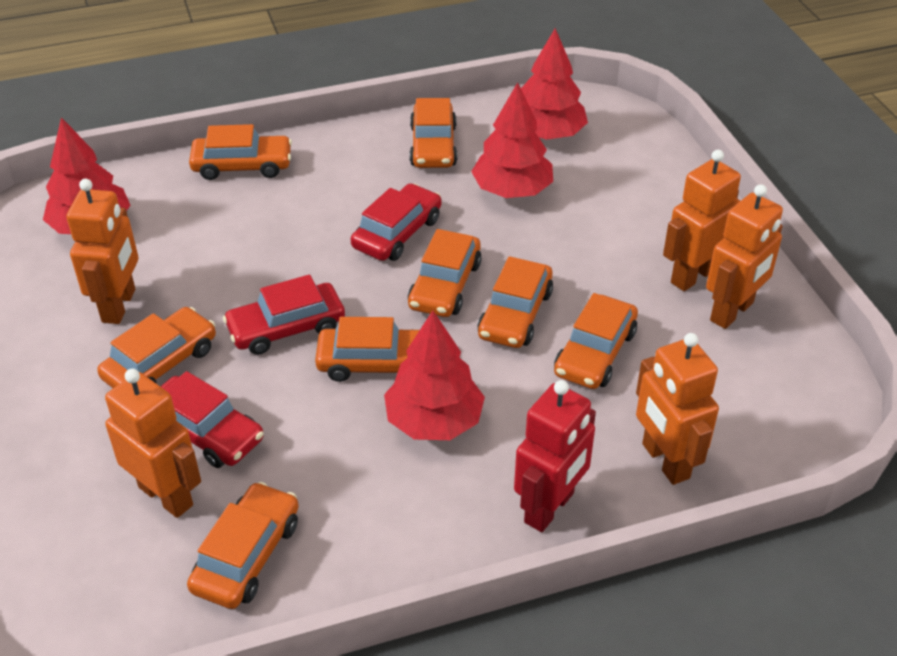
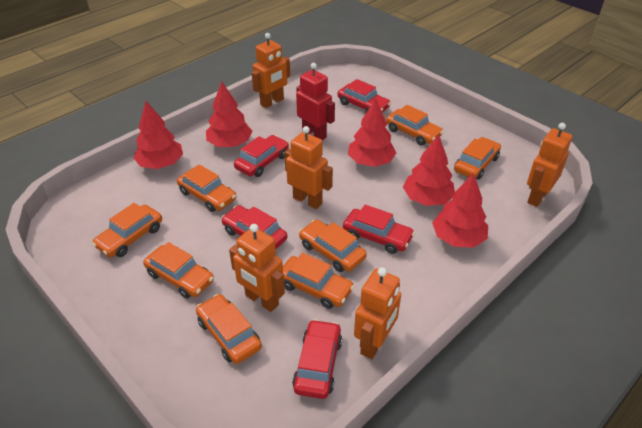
red car: 3 -> 5
red tree: 4 -> 5

